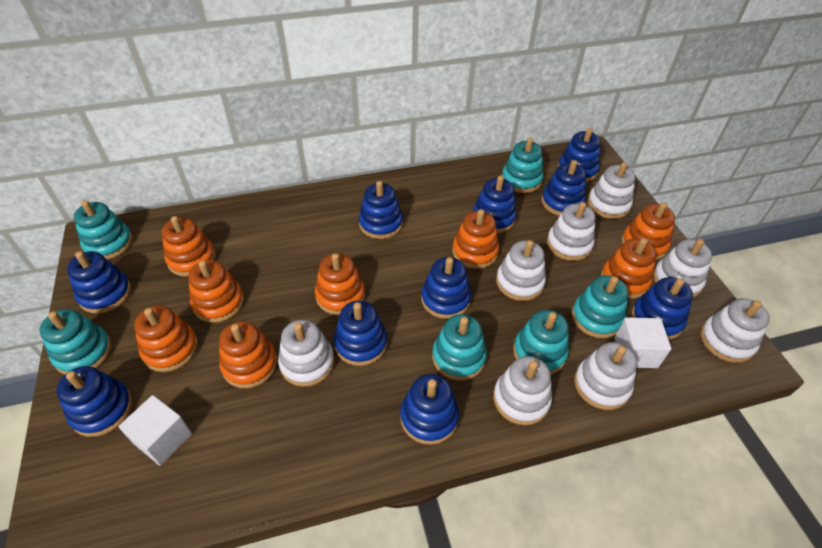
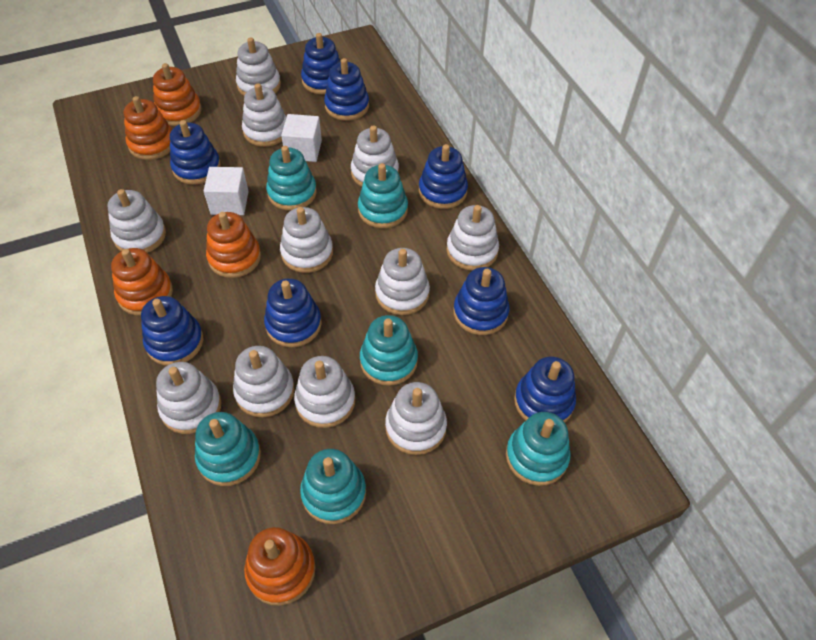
blue stacking toy: 10 -> 8
orange stacking toy: 8 -> 5
white stacking toy: 8 -> 11

